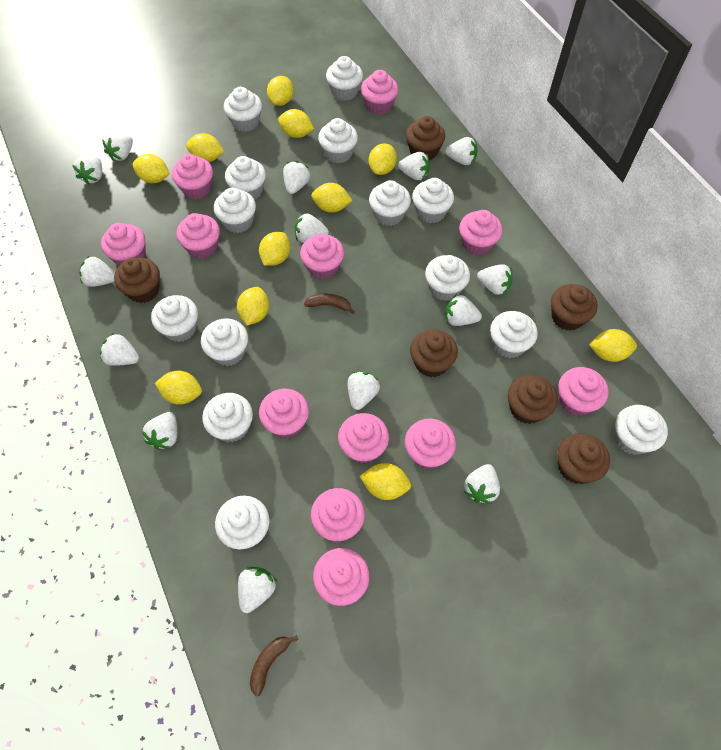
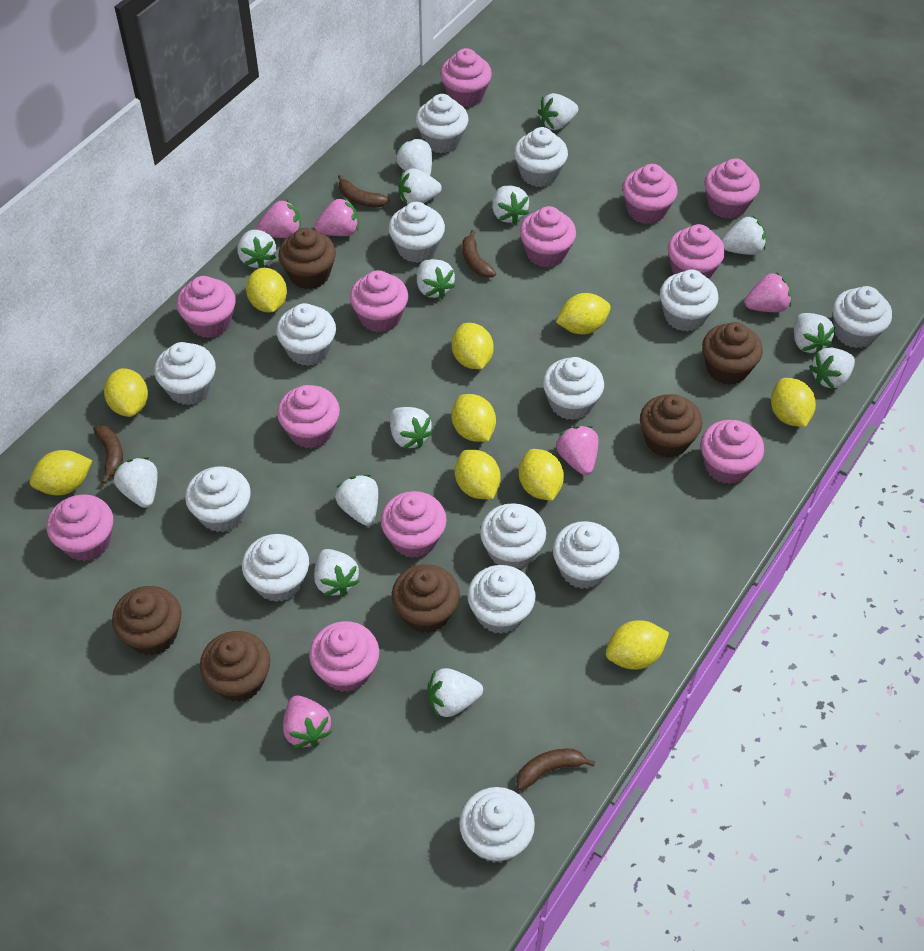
brown banana: 2 -> 4
pink strawberry: 0 -> 5
yellow lemon: 11 -> 10

